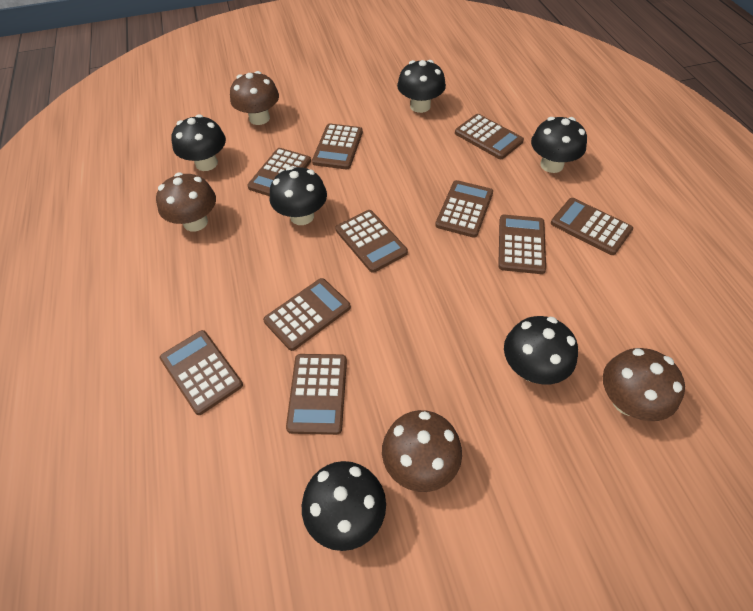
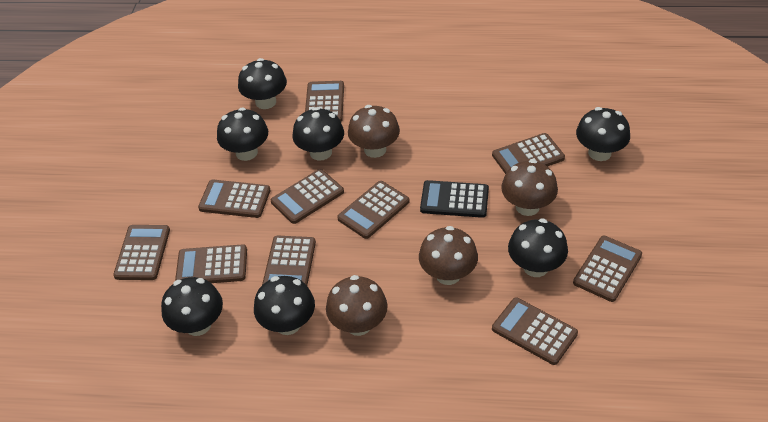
black calculator: 0 -> 1
black mushroom: 6 -> 7

